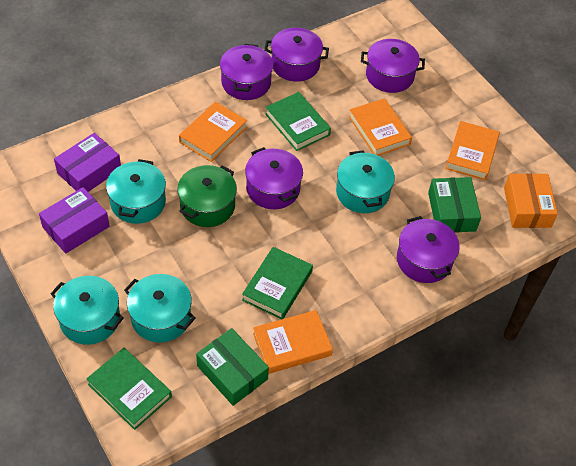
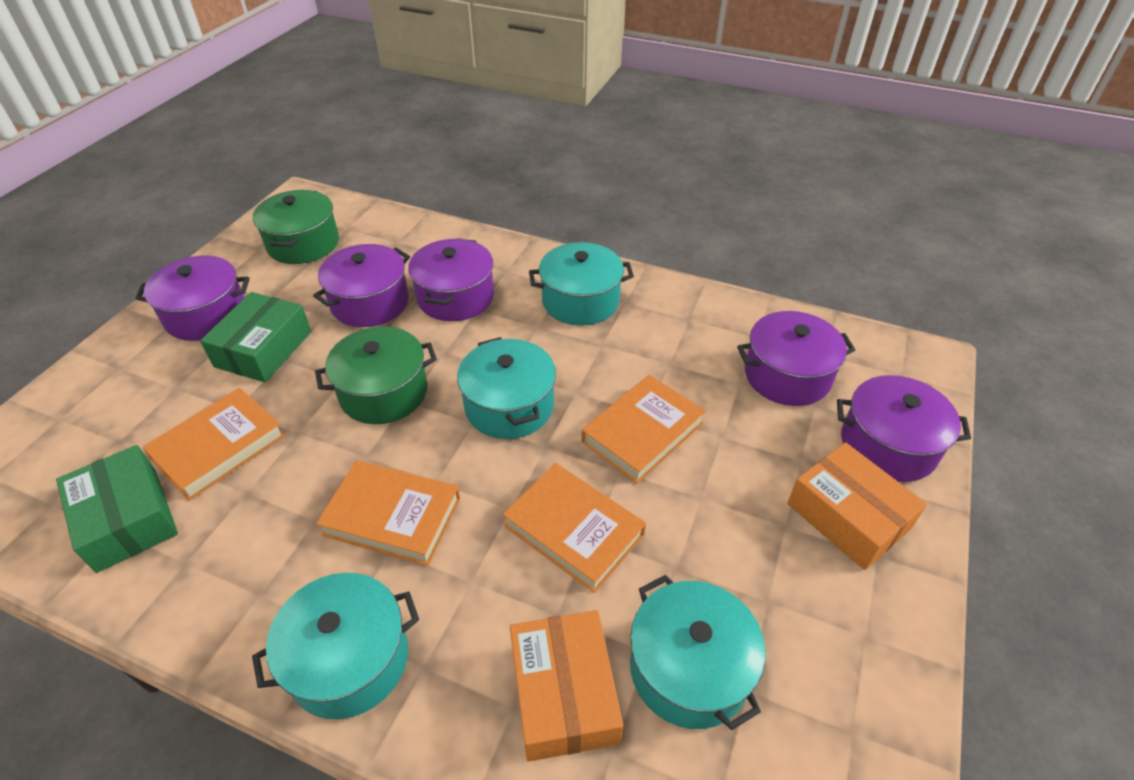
green book: 3 -> 0
green pot: 1 -> 2
orange box: 1 -> 2
purple box: 2 -> 0

